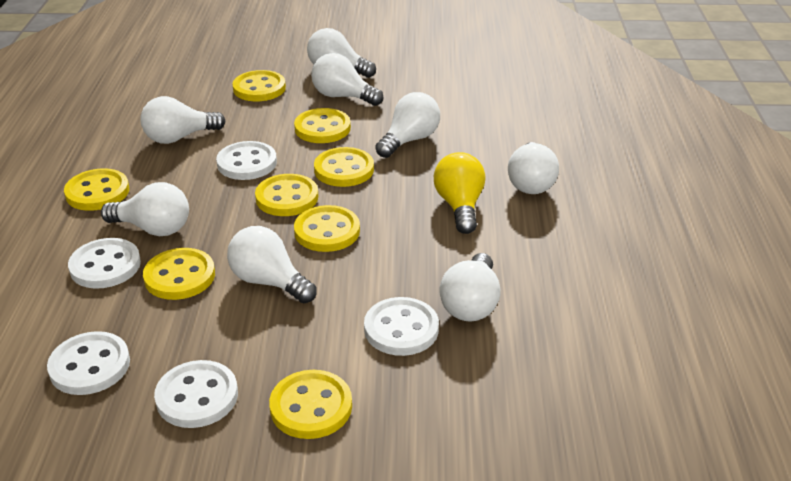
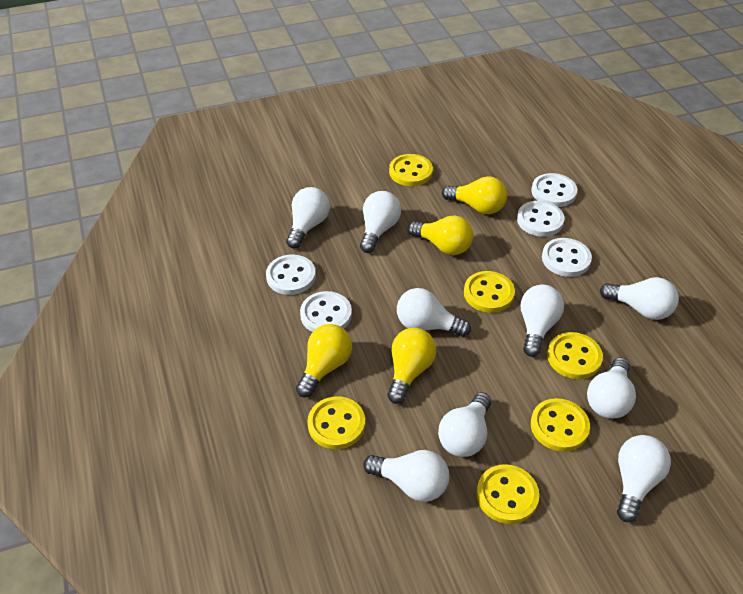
white light bulb: 8 -> 9
yellow button: 8 -> 6
yellow light bulb: 1 -> 4

